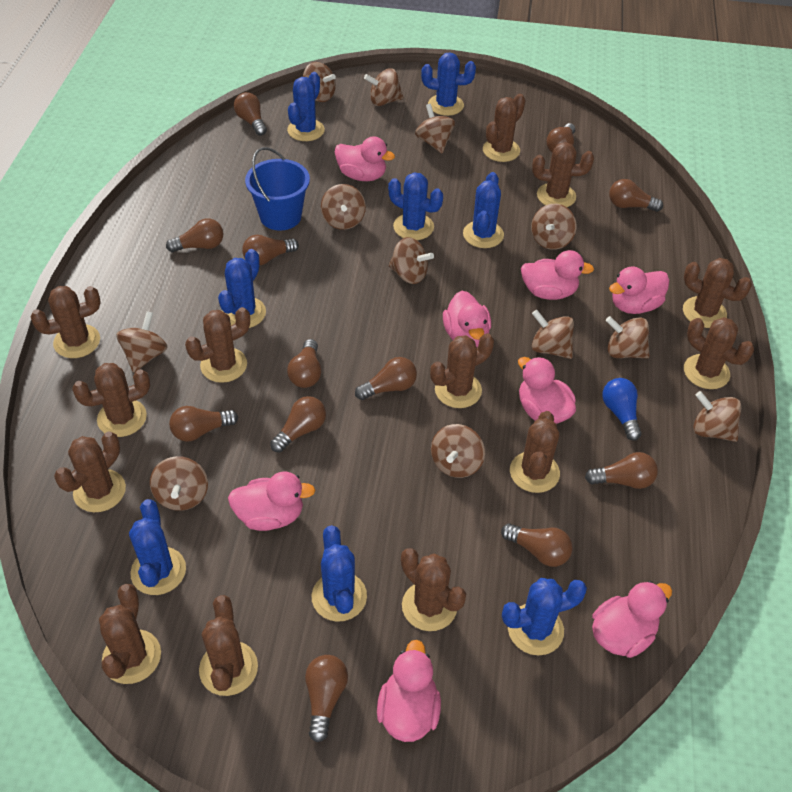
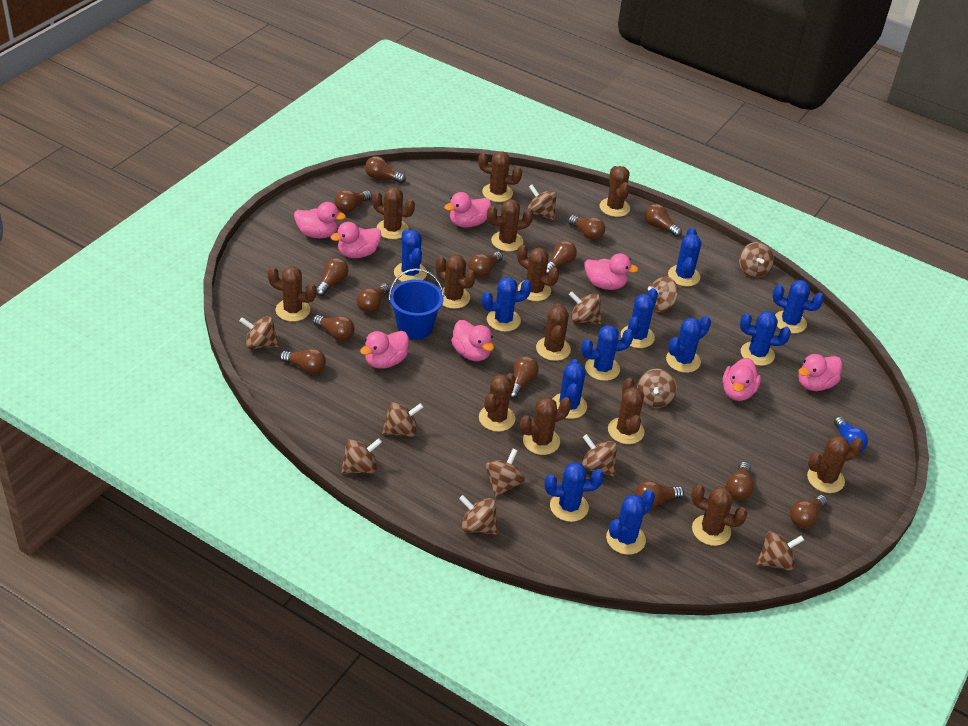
blue cactus: 8 -> 11
brown light bulb: 12 -> 14

